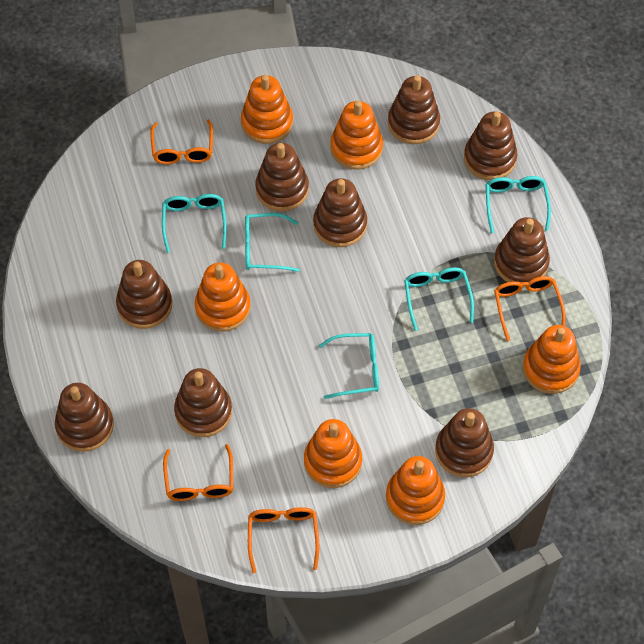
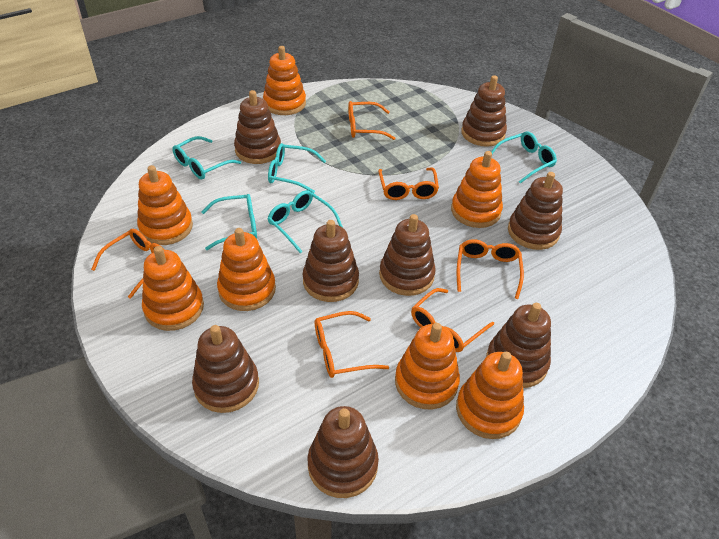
brown stacking toy: 9 -> 8
orange glasses: 4 -> 6
orange stacking toy: 6 -> 7

